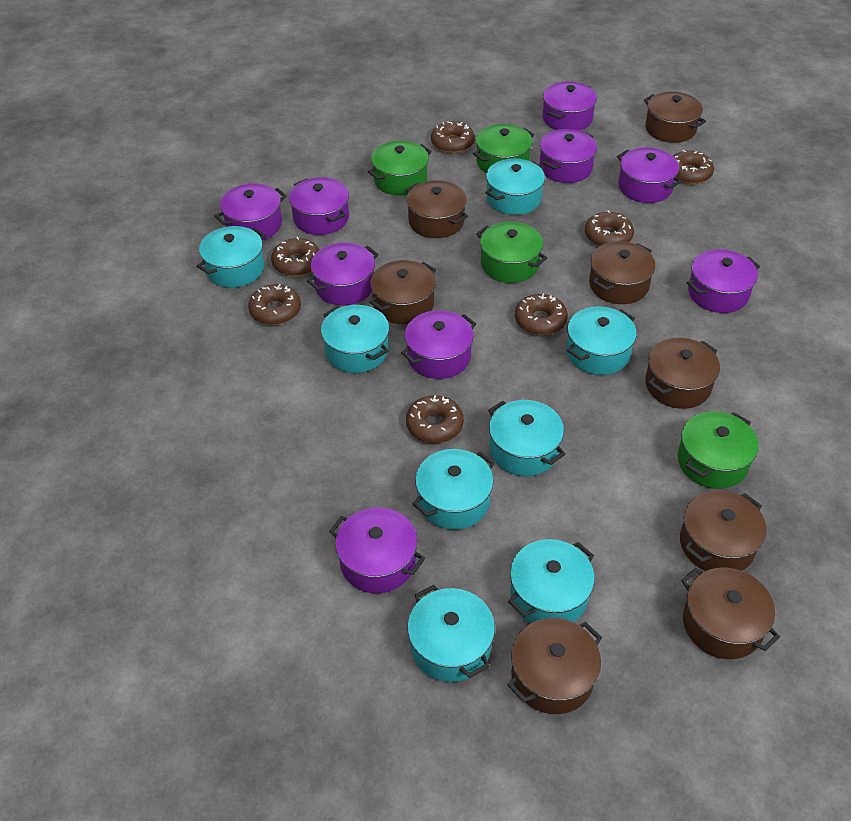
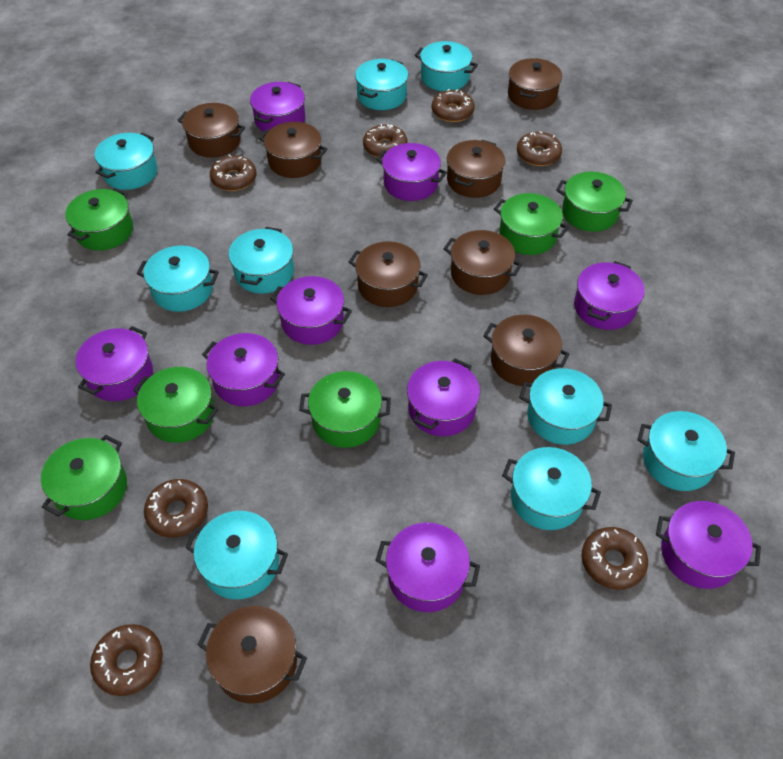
green pot: 4 -> 6
turquoise pot: 8 -> 9

